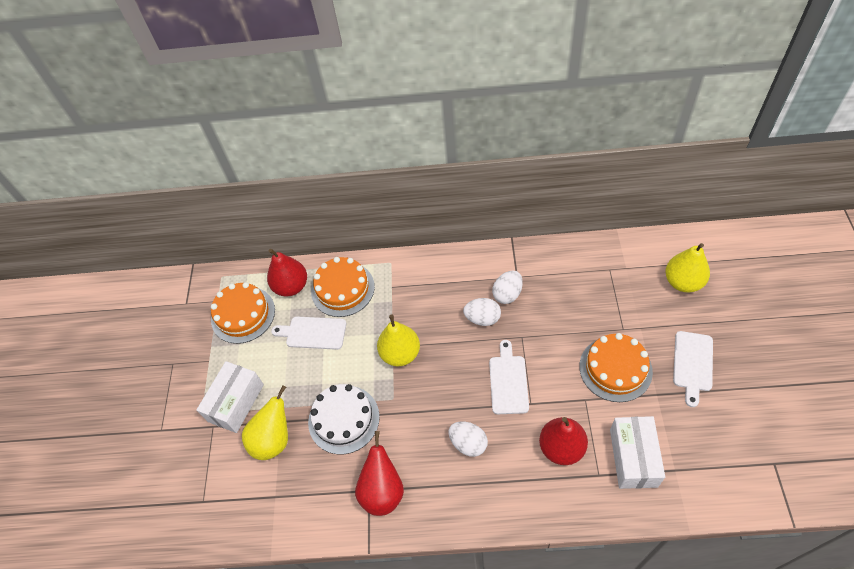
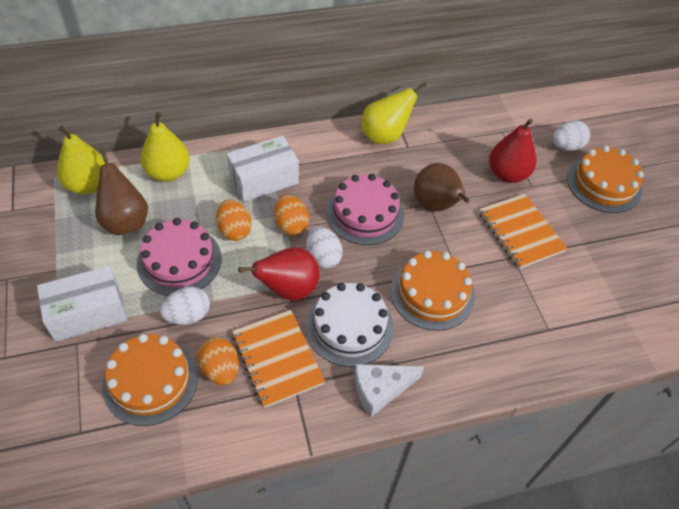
brown pear: 0 -> 2
orange egg: 0 -> 3
orange notebook: 0 -> 2
pink cake: 0 -> 2
red pear: 3 -> 2
white cheese: 0 -> 1
white cutting board: 3 -> 0

